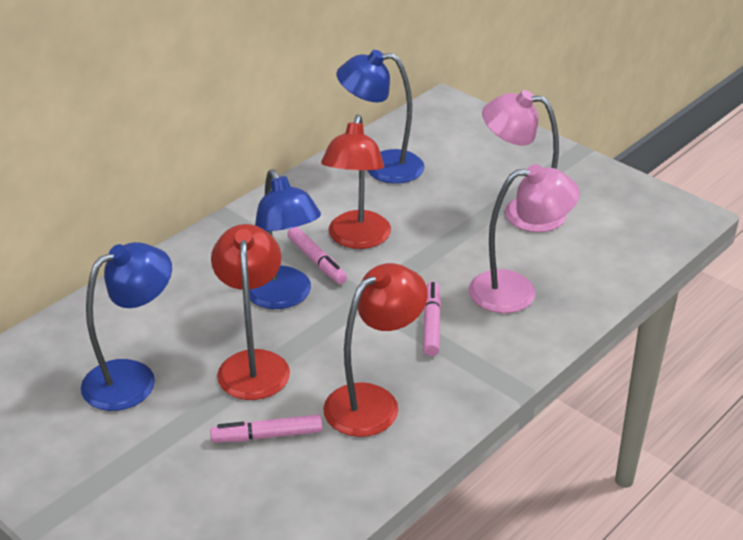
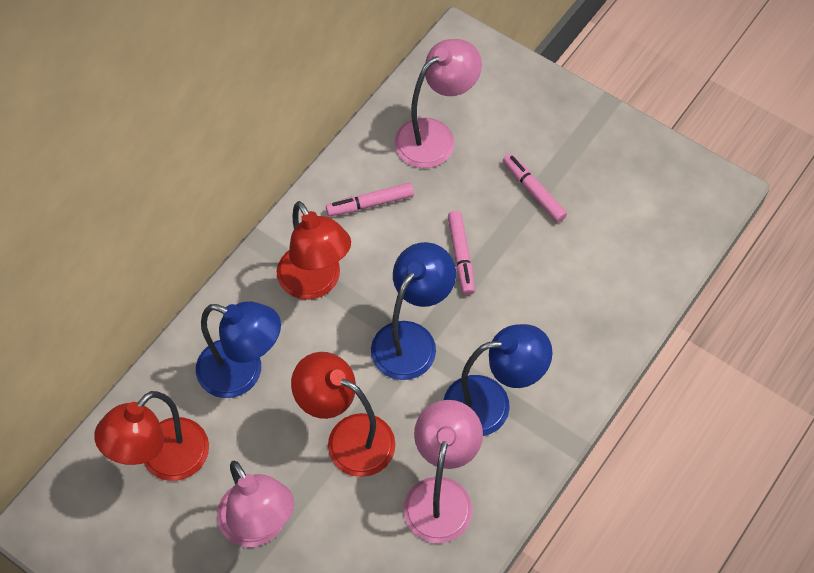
pink lamp: 2 -> 3

